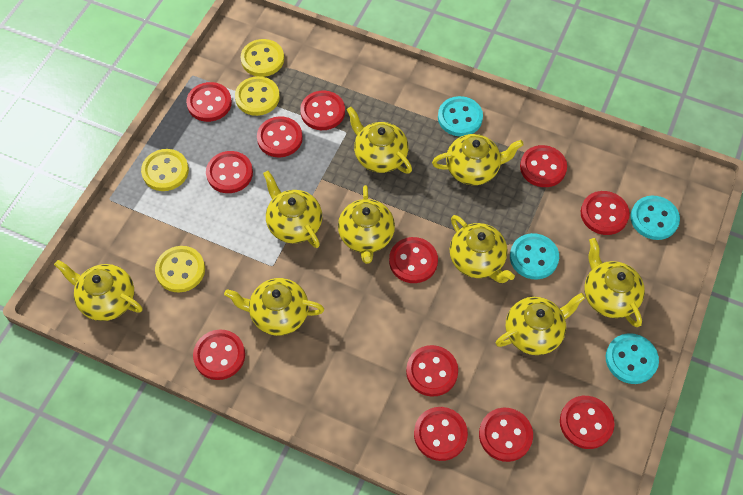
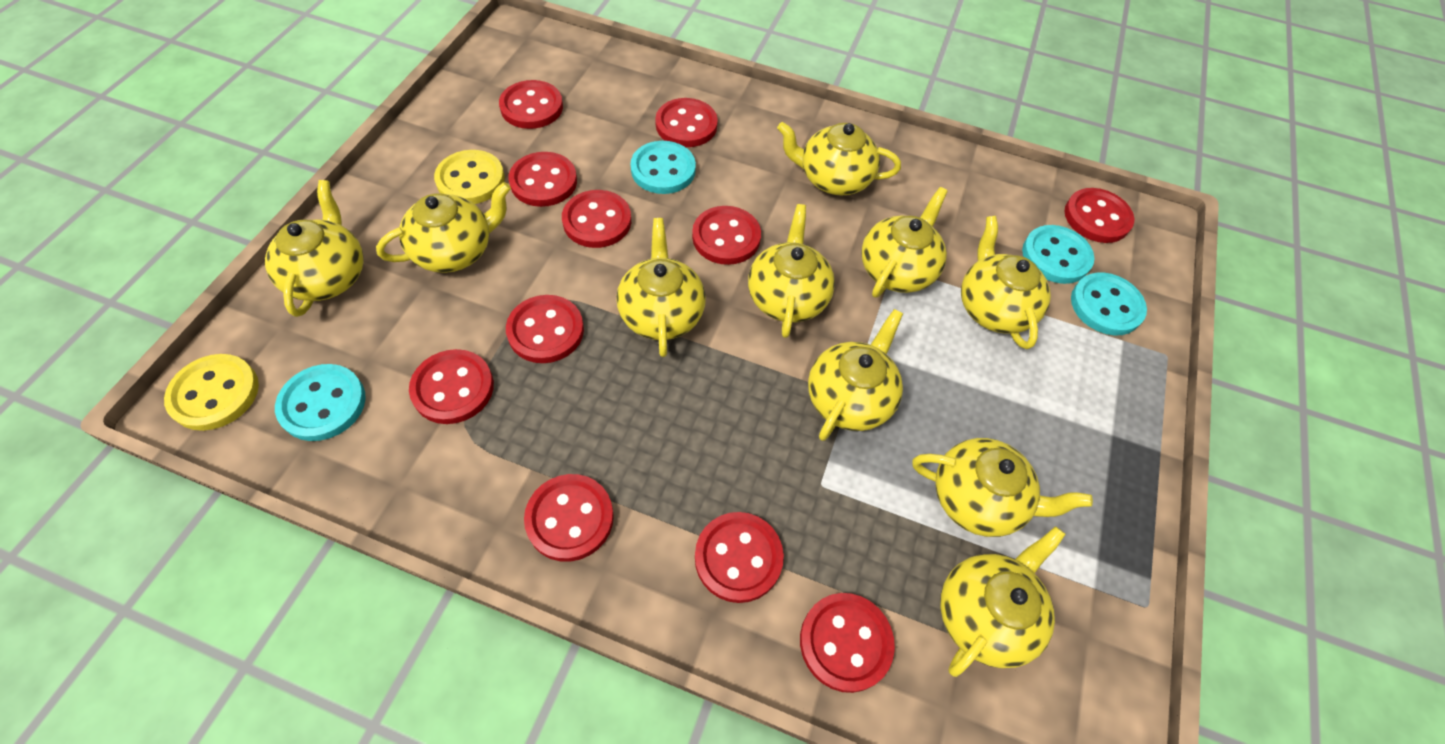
red button: 12 -> 11
yellow button: 4 -> 2
yellow teapot: 9 -> 10

